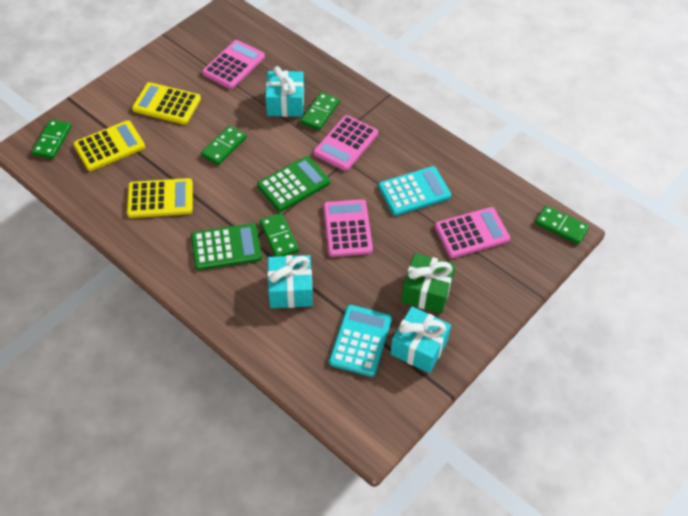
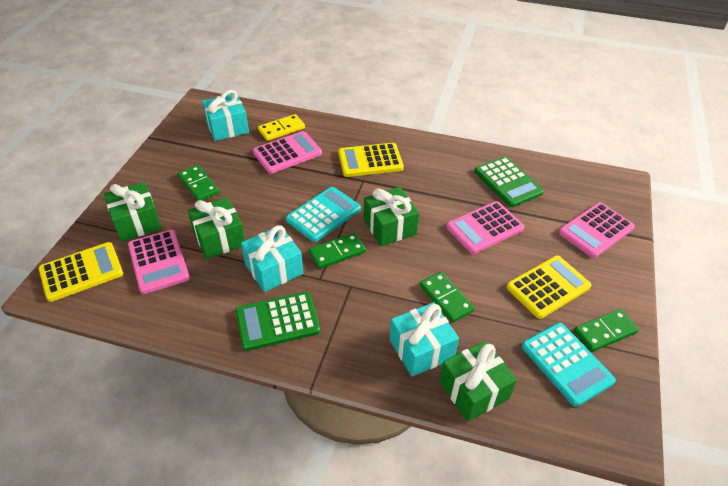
green domino: 5 -> 4
green gift: 1 -> 4
yellow domino: 0 -> 1

